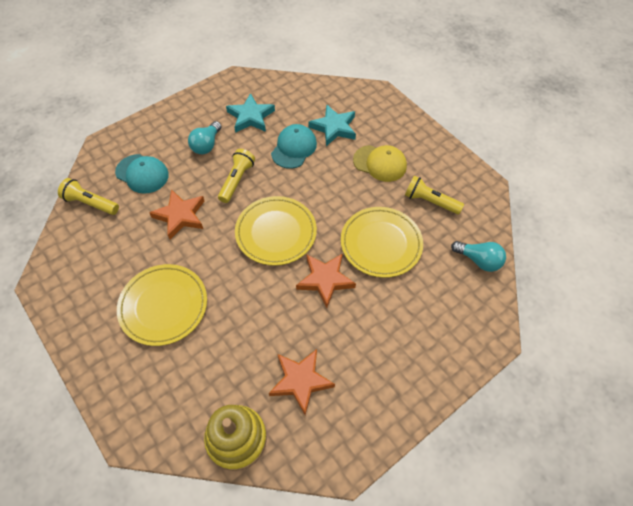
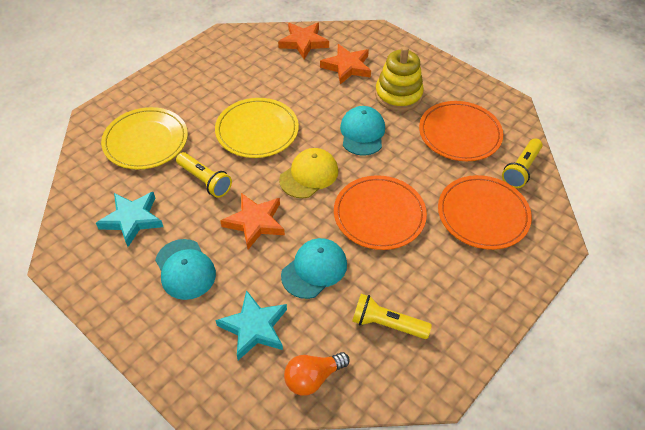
orange light bulb: 0 -> 1
orange plate: 0 -> 3
turquoise cap: 2 -> 3
turquoise light bulb: 2 -> 0
yellow plate: 3 -> 2

